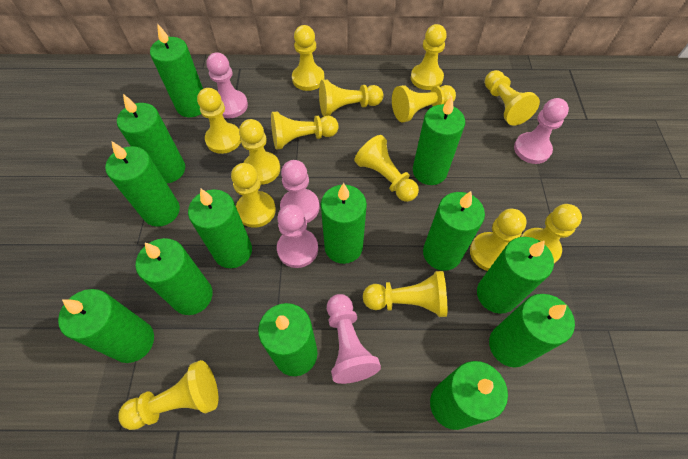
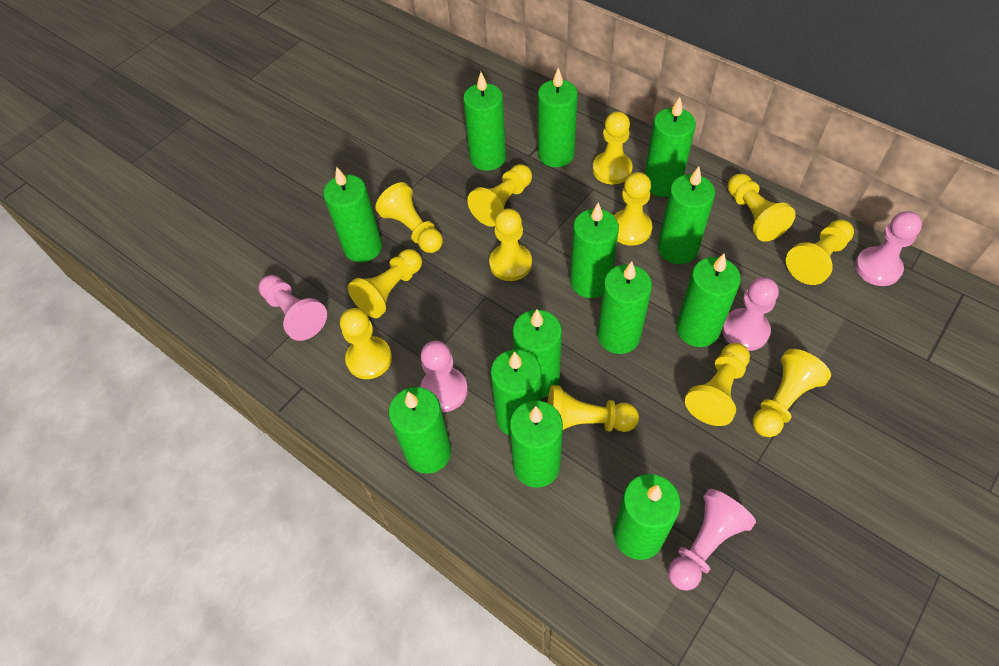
yellow pawn: 14 -> 12

